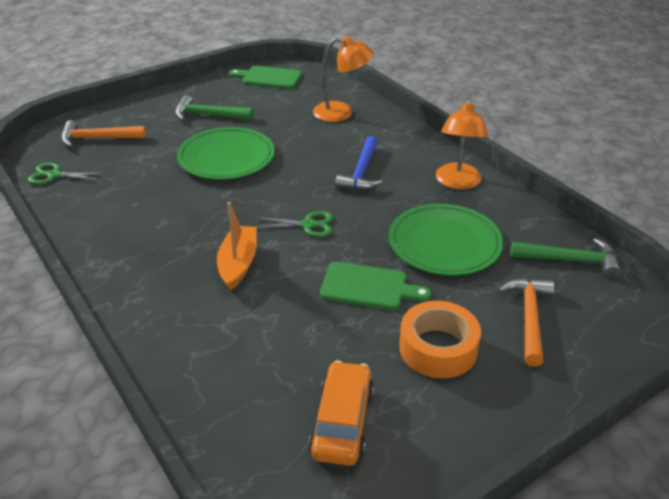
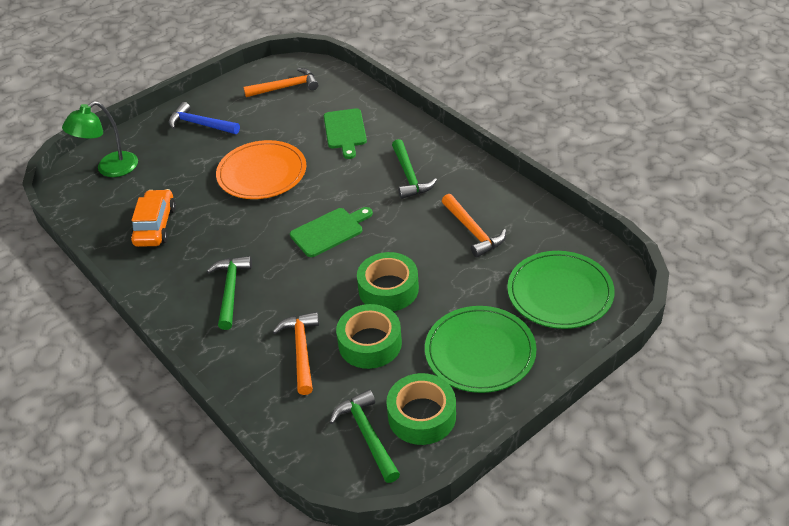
green hammer: 2 -> 3
green lamp: 0 -> 1
green scissors: 2 -> 0
green tape: 0 -> 3
orange boat: 1 -> 0
orange hammer: 2 -> 3
orange lamp: 2 -> 0
orange plate: 0 -> 1
orange tape: 1 -> 0

